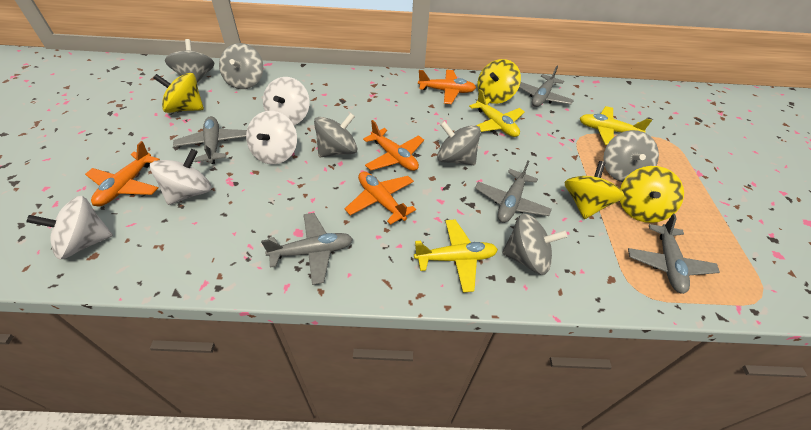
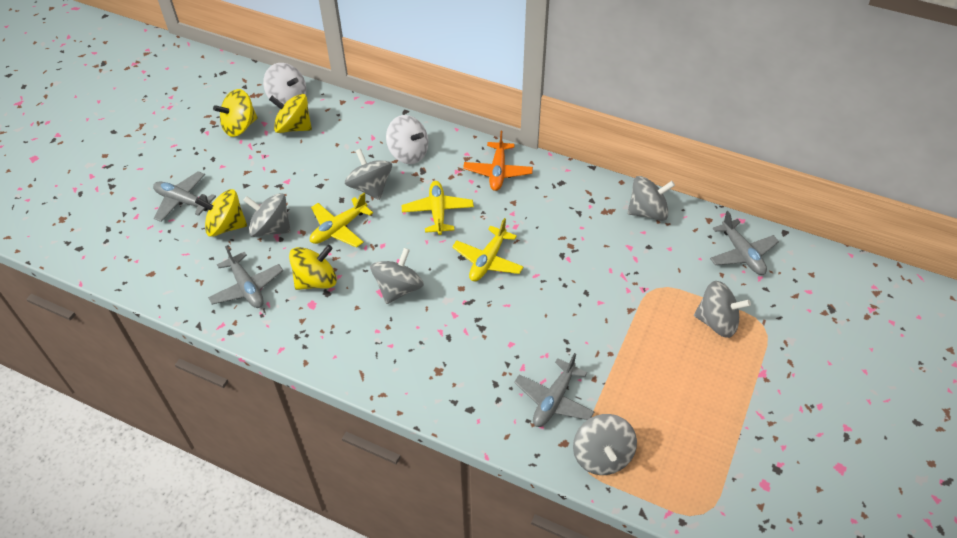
grey plane: 5 -> 4
orange plane: 4 -> 1
white spinning top: 4 -> 2

